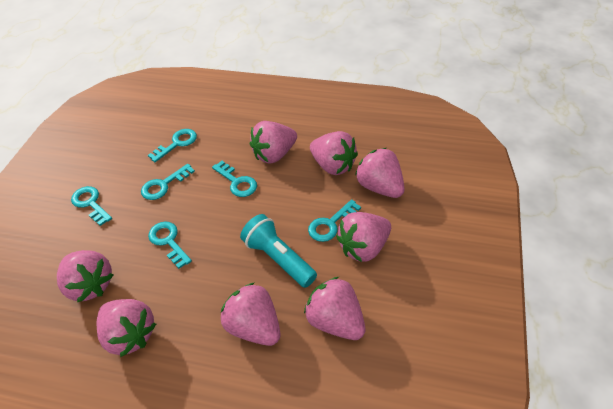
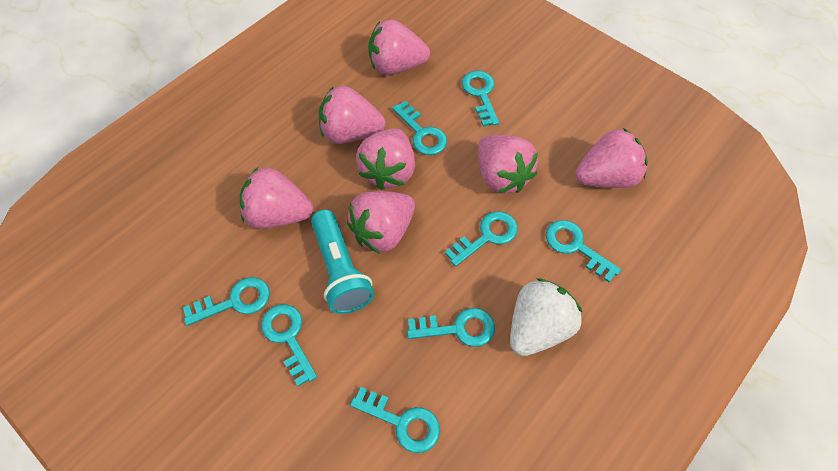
pink strawberry: 8 -> 7
turquoise key: 6 -> 8
white strawberry: 0 -> 1

